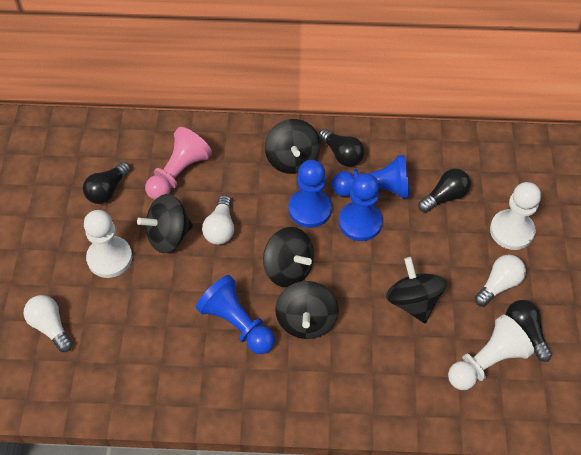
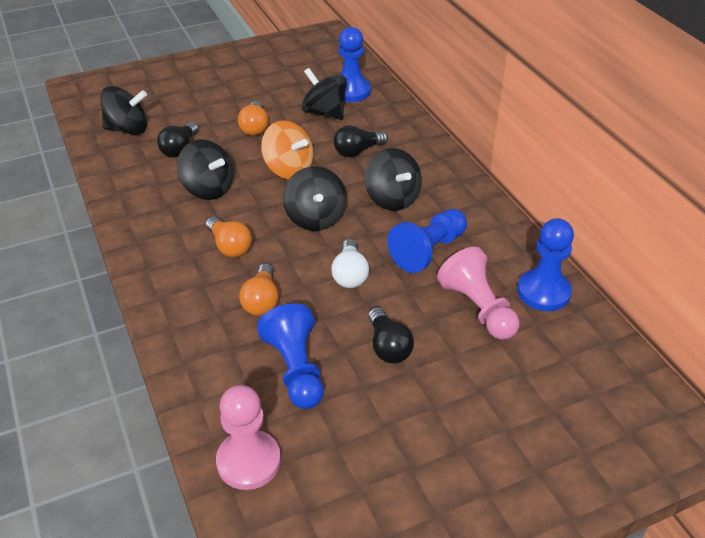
black light bulb: 4 -> 3
orange light bulb: 0 -> 3
orange spinning top: 0 -> 1
pink pawn: 1 -> 2
white light bulb: 3 -> 1
white pawn: 3 -> 0

